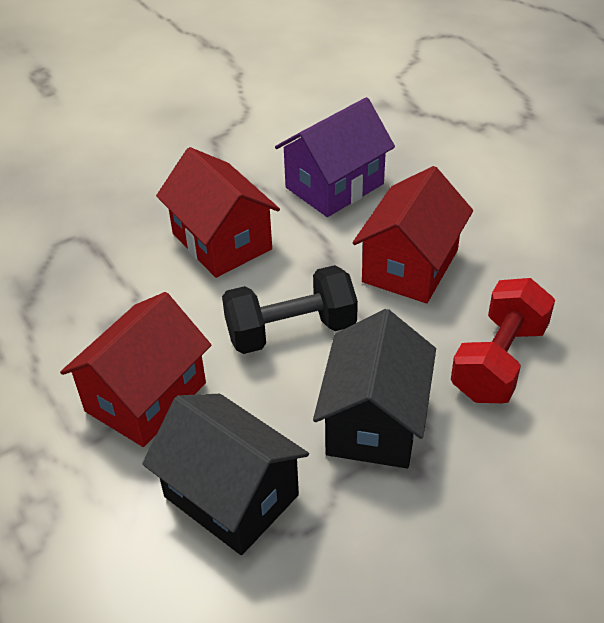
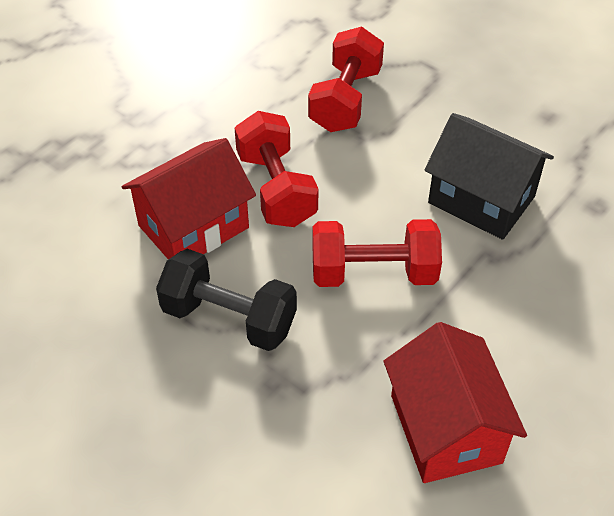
black house: 2 -> 1
purple house: 1 -> 0
red dumbbell: 1 -> 3
red house: 3 -> 2

